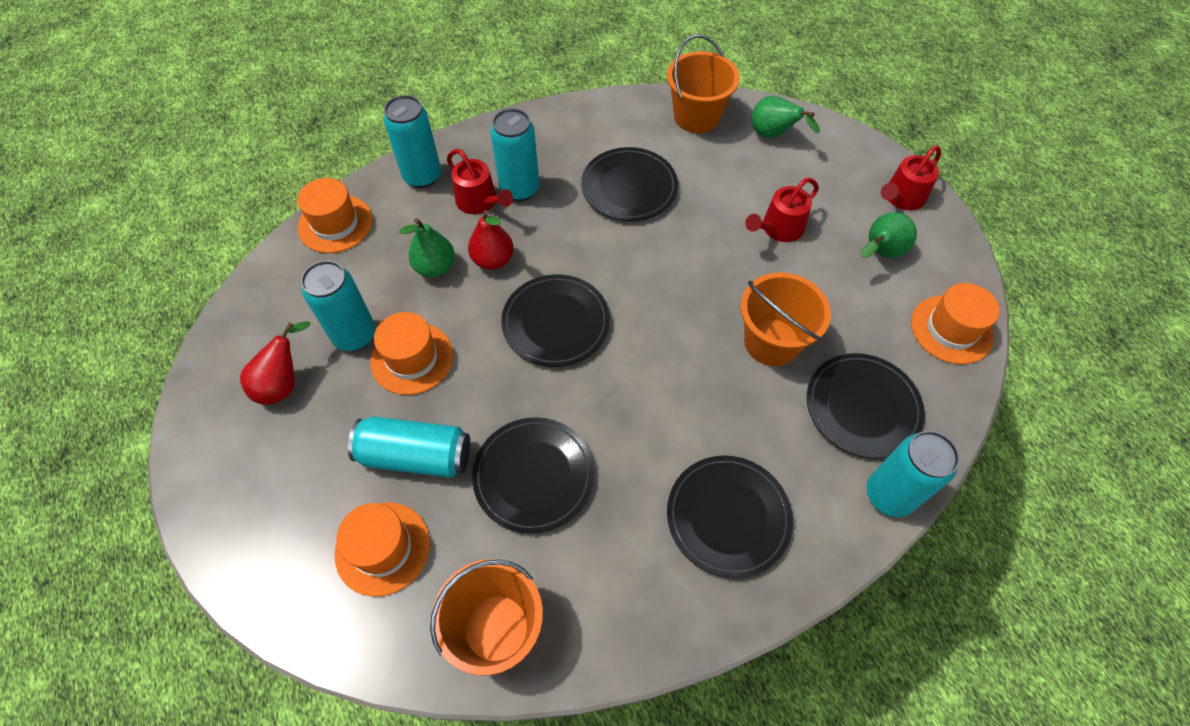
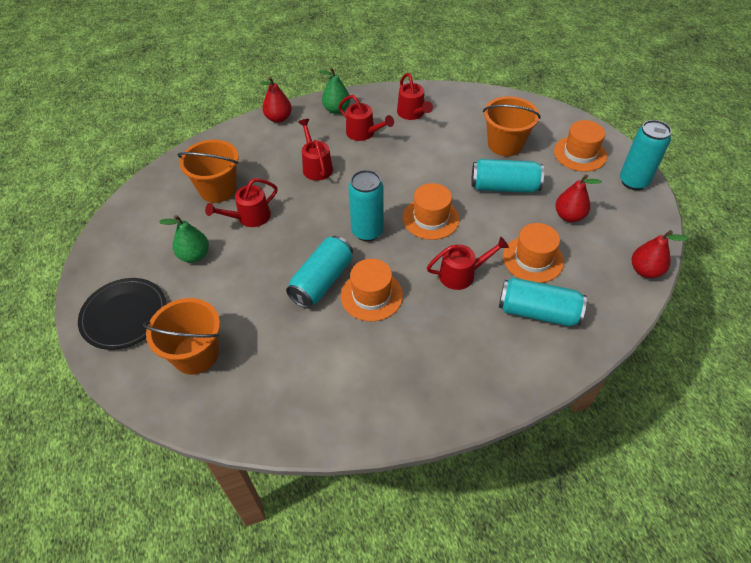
black plate: 5 -> 1
green pear: 3 -> 2
red pear: 2 -> 3
red watering can: 3 -> 5

